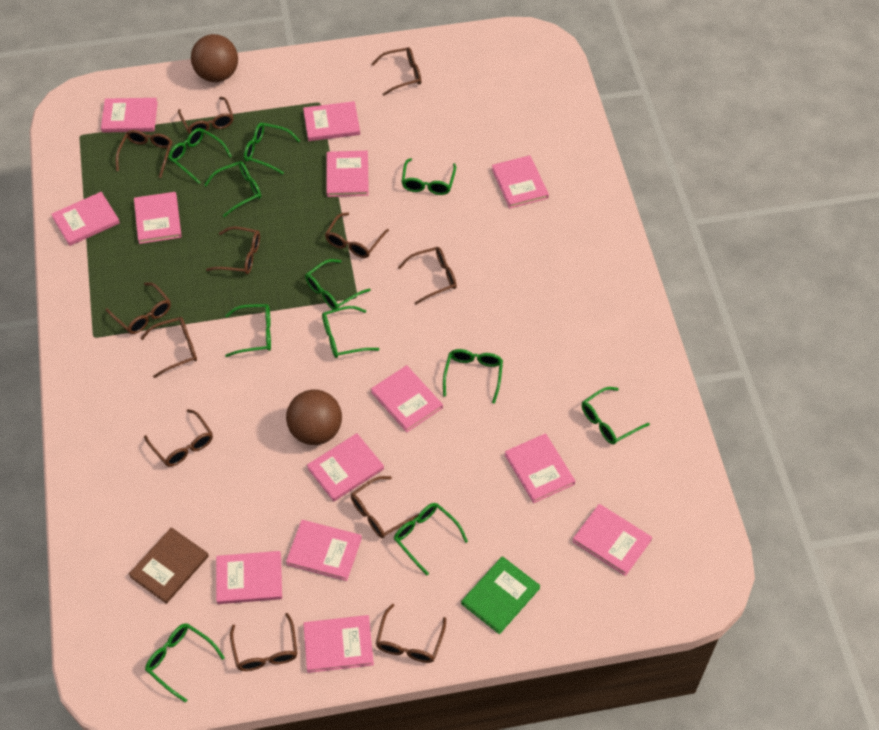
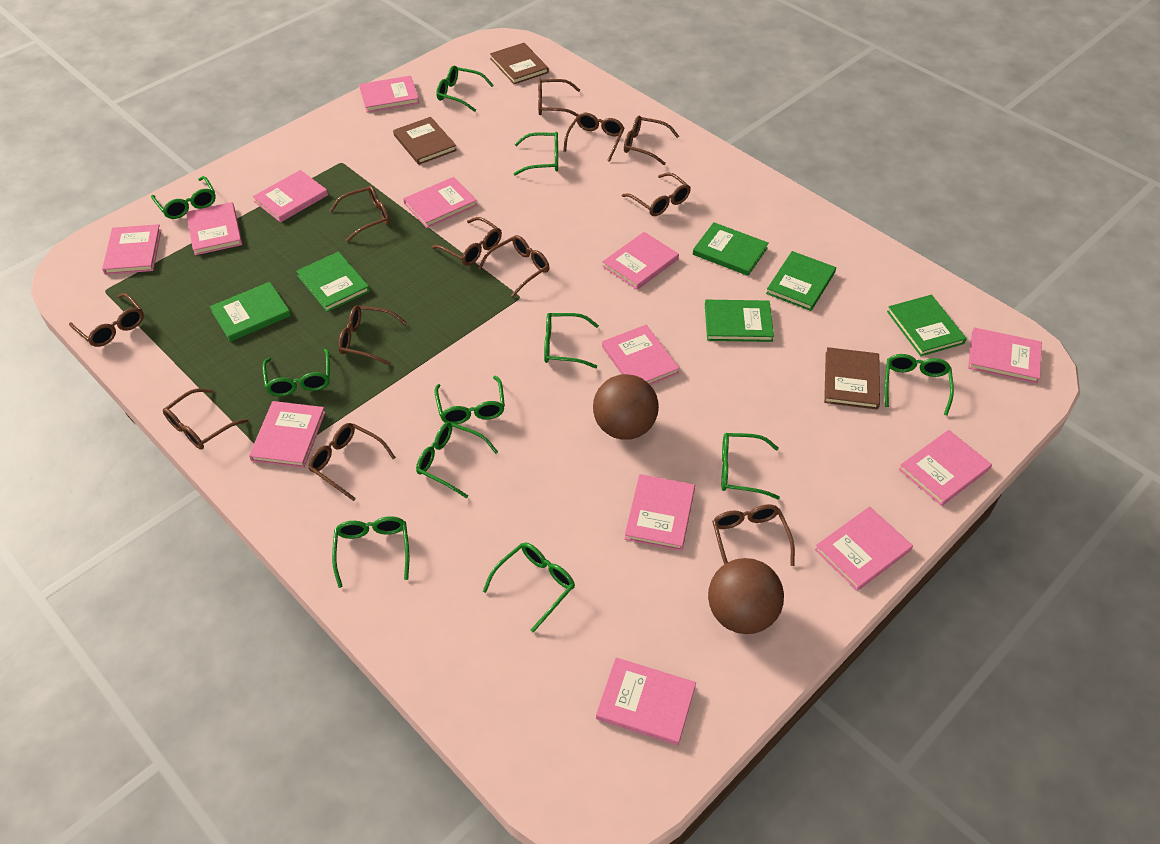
brown book: 1 -> 3
green book: 1 -> 6

